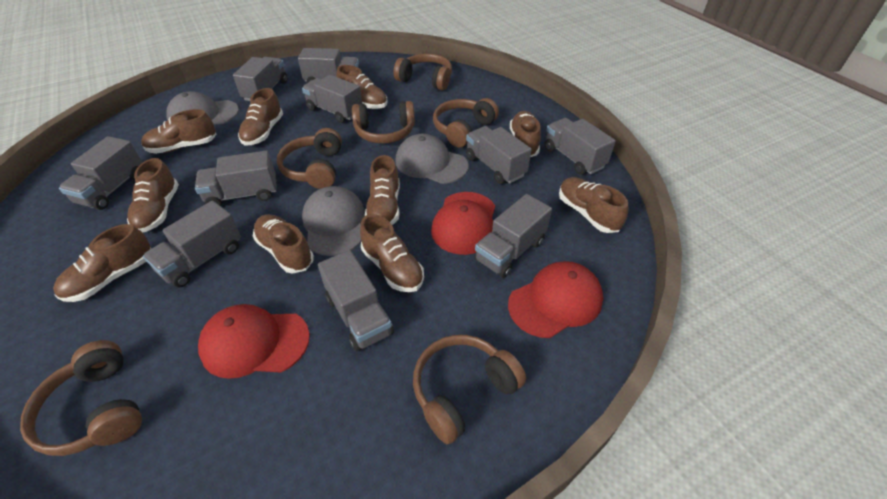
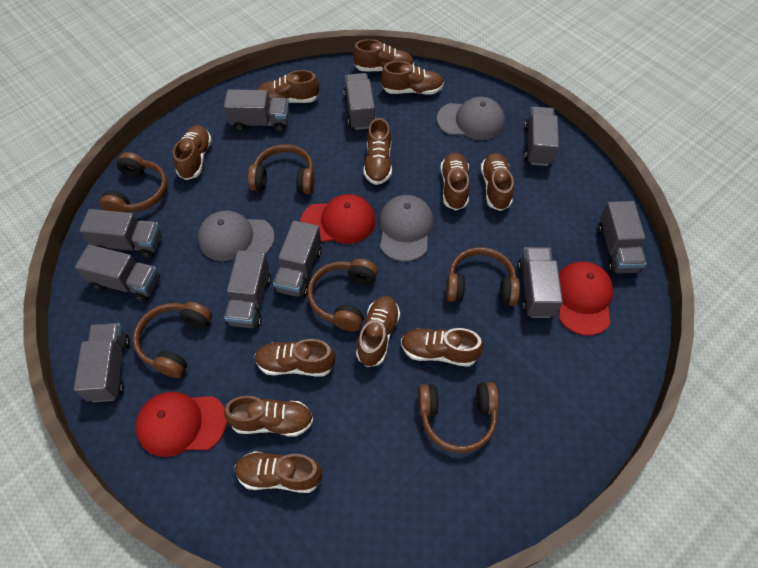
brown shoe: 10 -> 12

